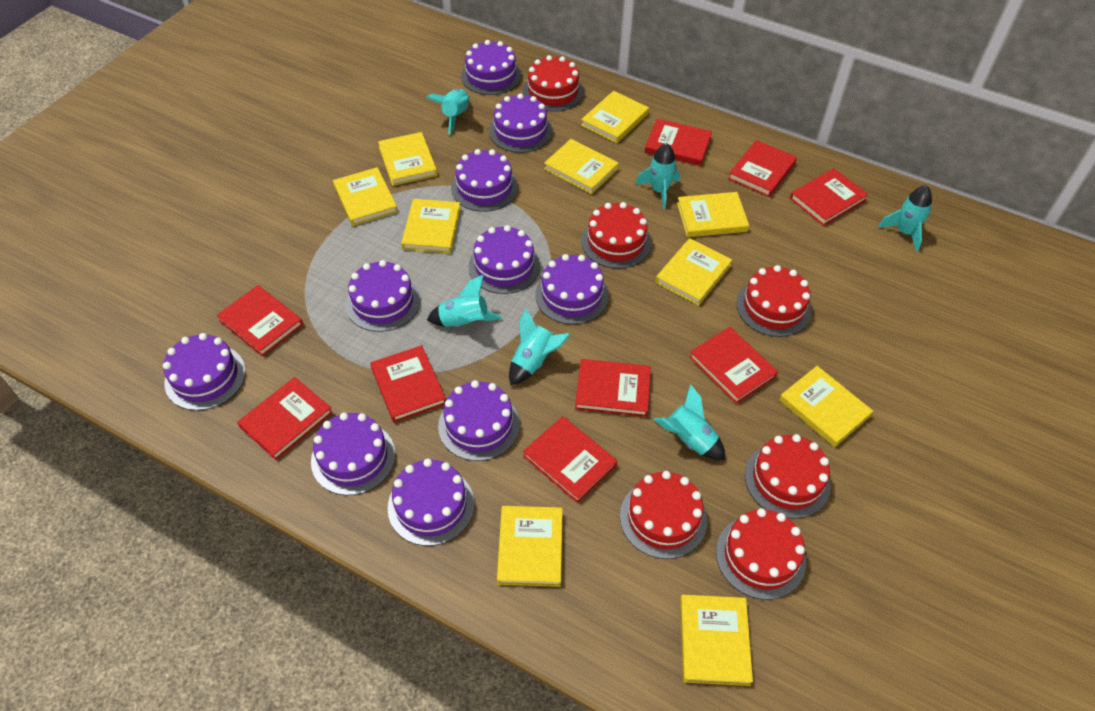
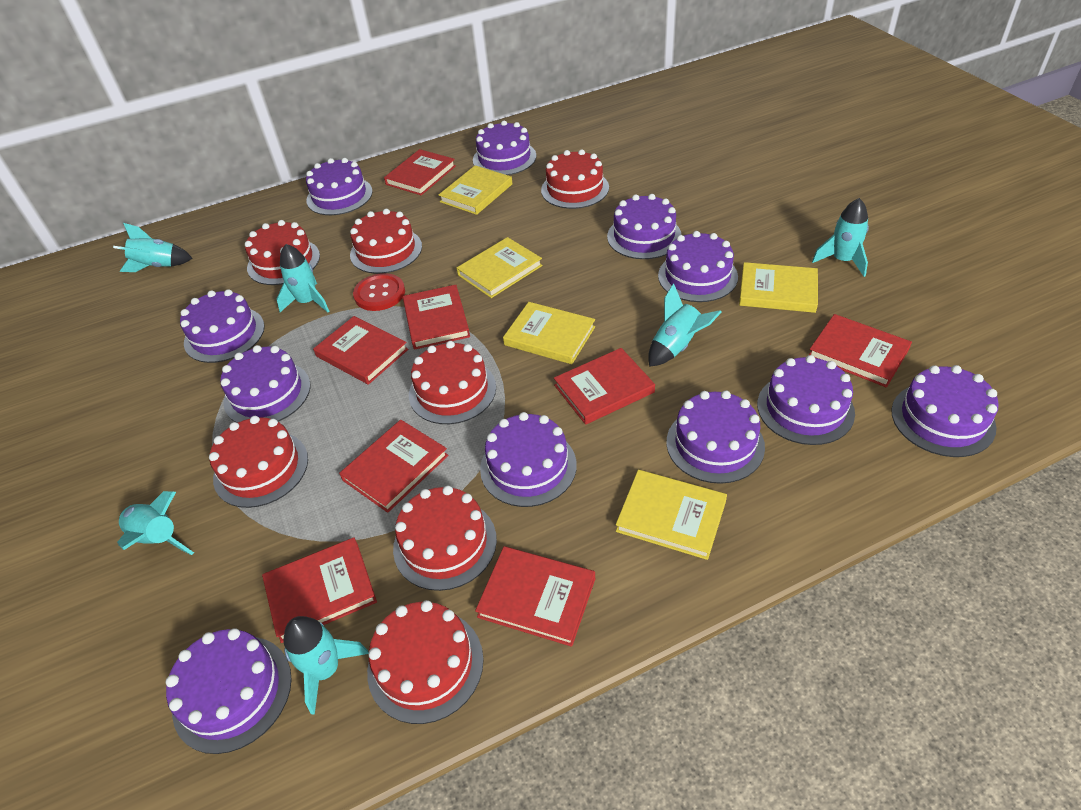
purple cake: 10 -> 11
red book: 9 -> 8
red button: 0 -> 1
red cake: 6 -> 7
yellow book: 10 -> 5

